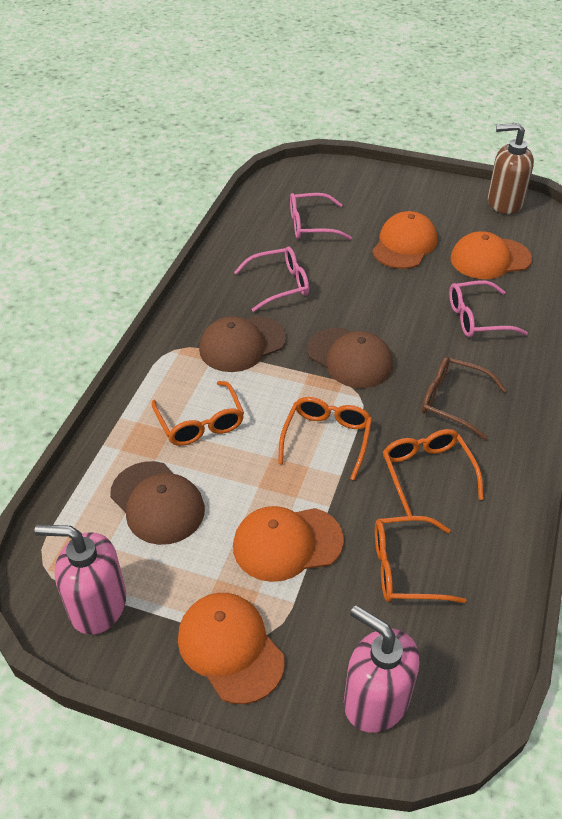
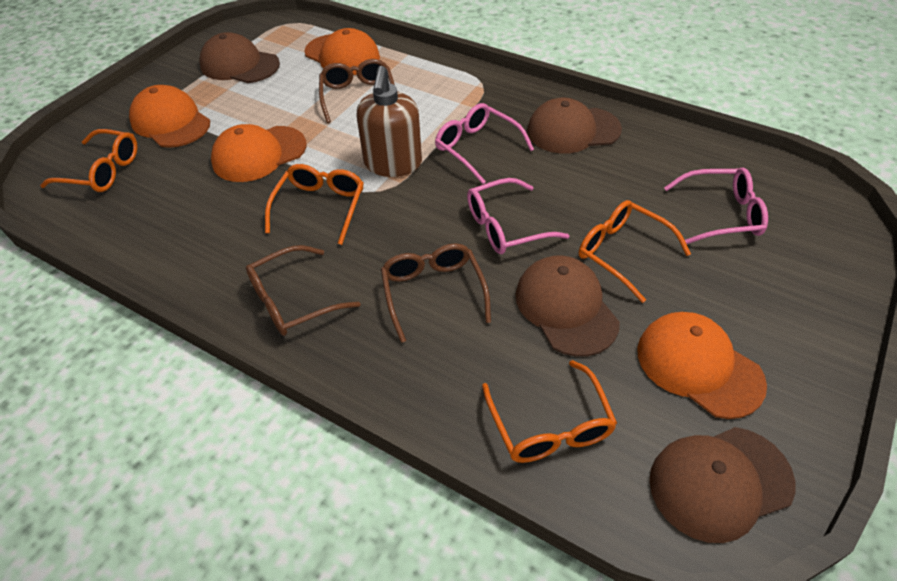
brown cap: 3 -> 4
brown glasses: 1 -> 3
pink soap dispenser: 2 -> 0

